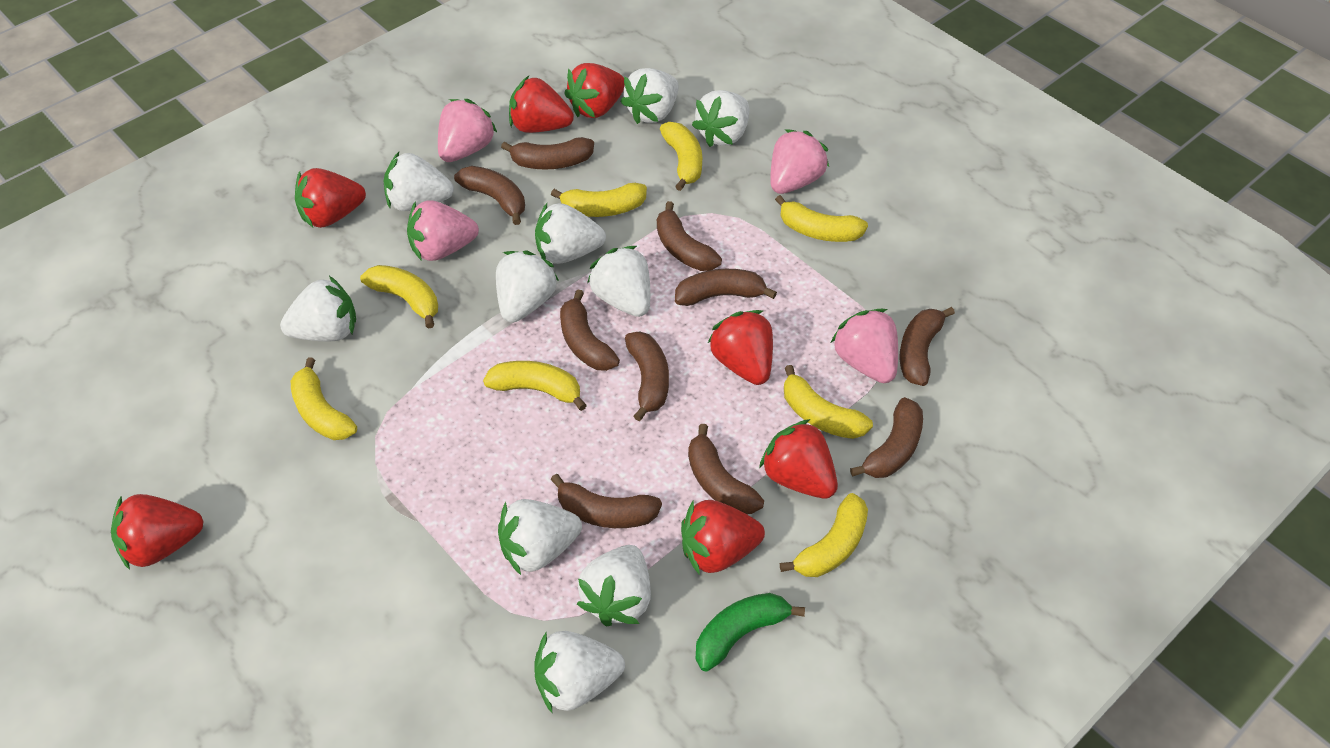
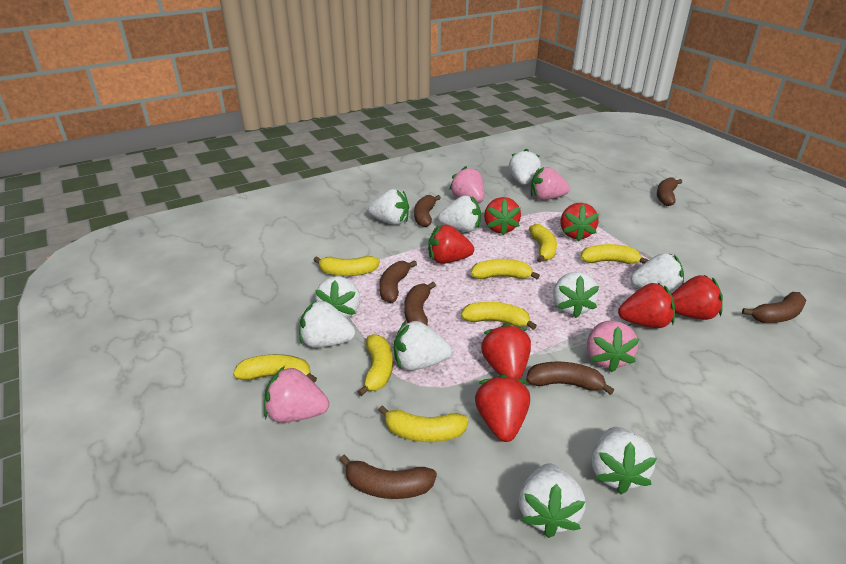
brown banana: 10 -> 7
green banana: 1 -> 0

